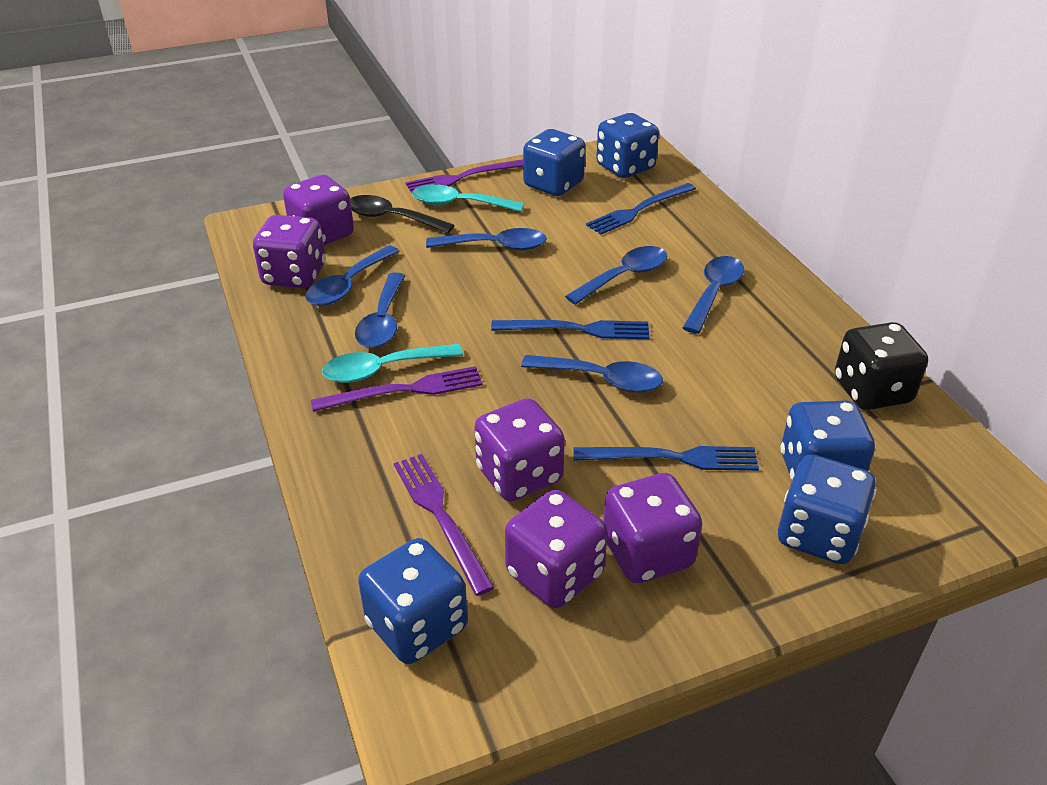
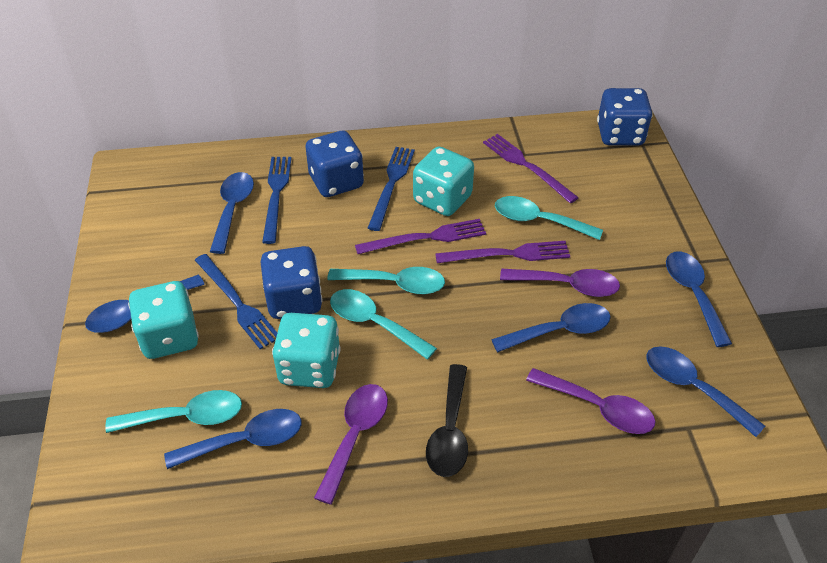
black dice: 1 -> 0
blue dice: 5 -> 3
purple dice: 5 -> 0
purple spoon: 0 -> 3
turquoise dice: 0 -> 3
turquoise spoon: 2 -> 4

